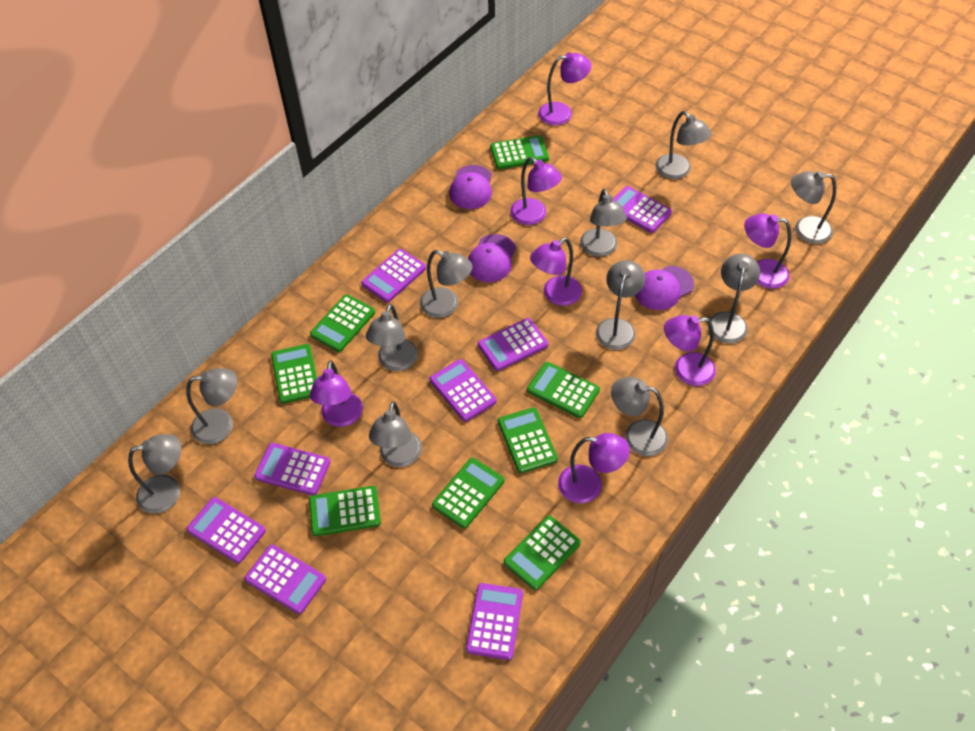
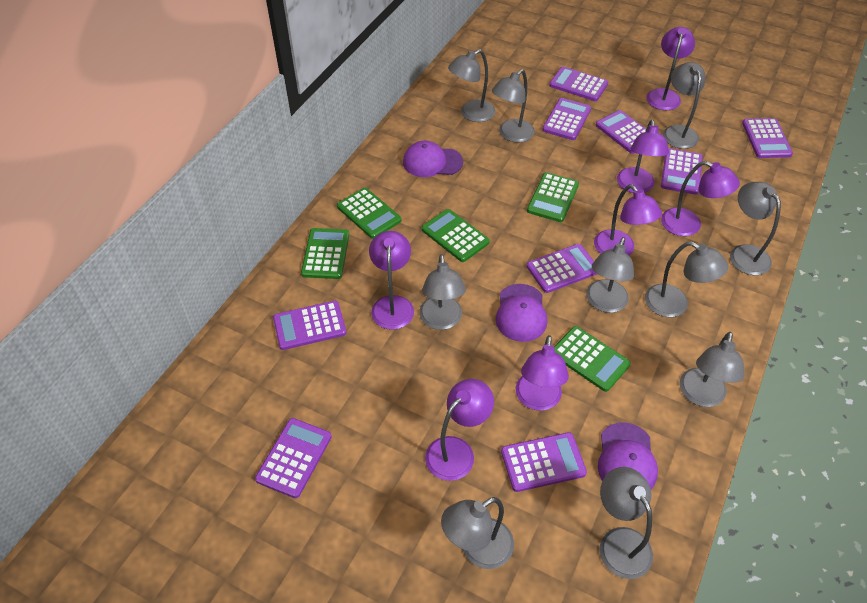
green calculator: 8 -> 5
grey lamp: 11 -> 10
purple calculator: 8 -> 9

